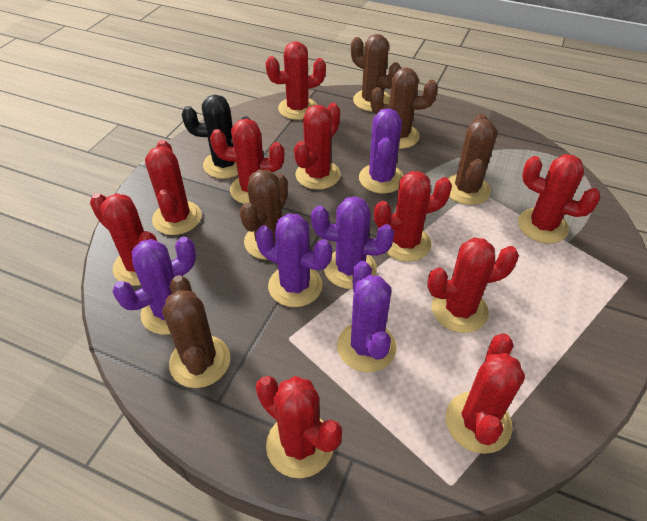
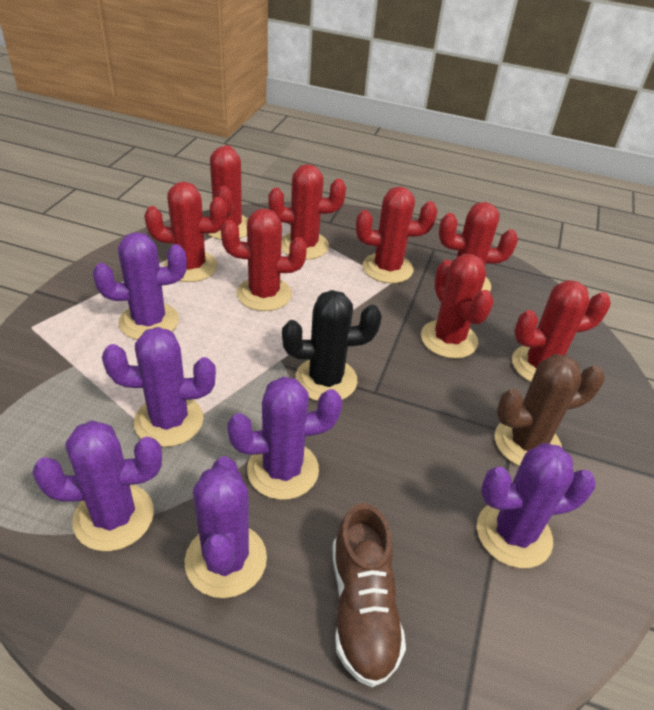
brown cactus: 5 -> 1
brown shoe: 0 -> 1
purple cactus: 5 -> 6
red cactus: 10 -> 8

